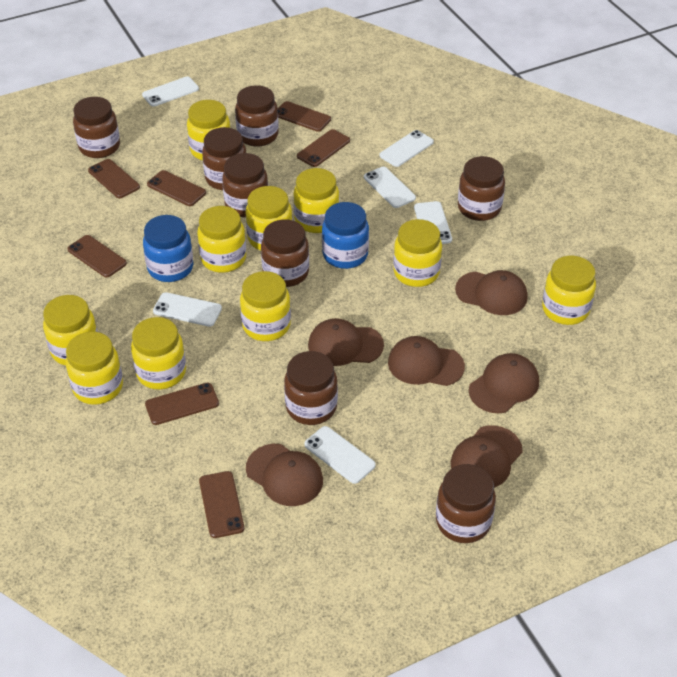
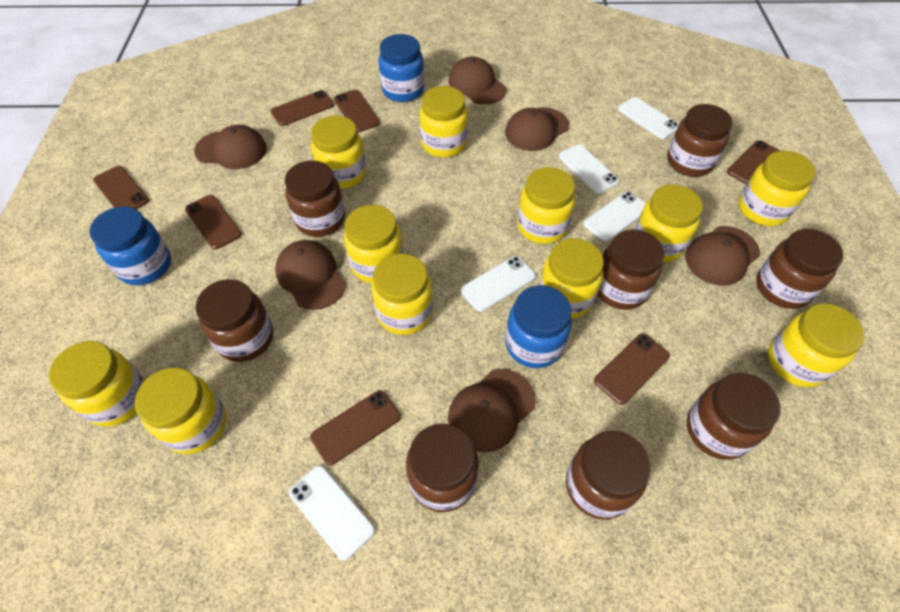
blue jar: 2 -> 3
white phone: 6 -> 5
yellow jar: 10 -> 11

